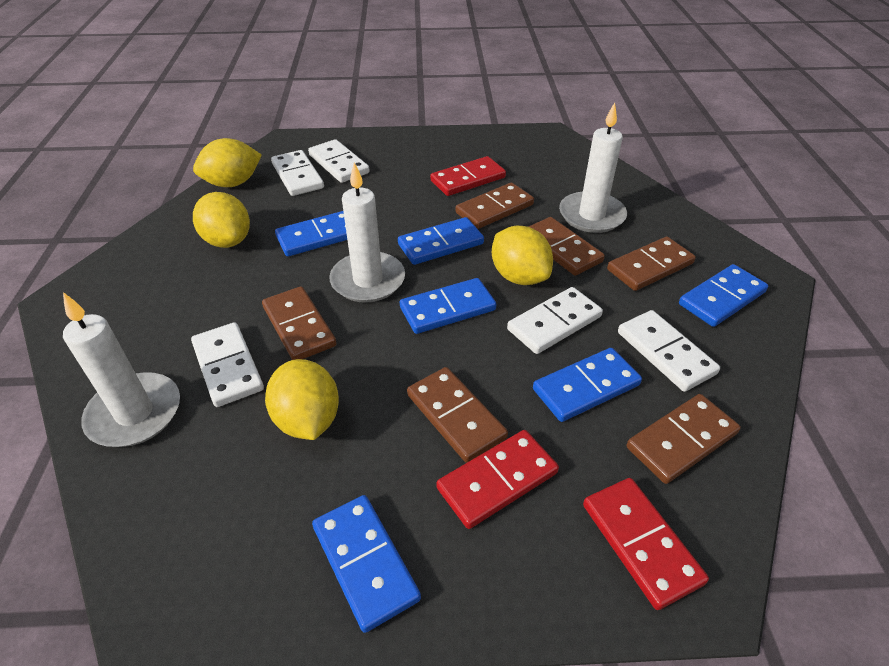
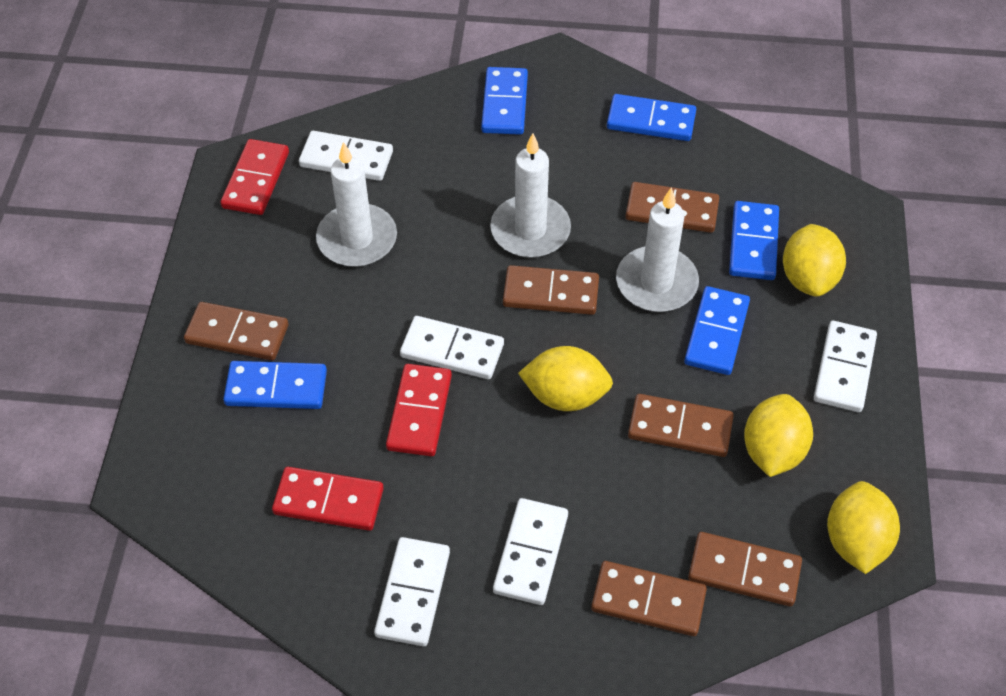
blue domino: 6 -> 5

